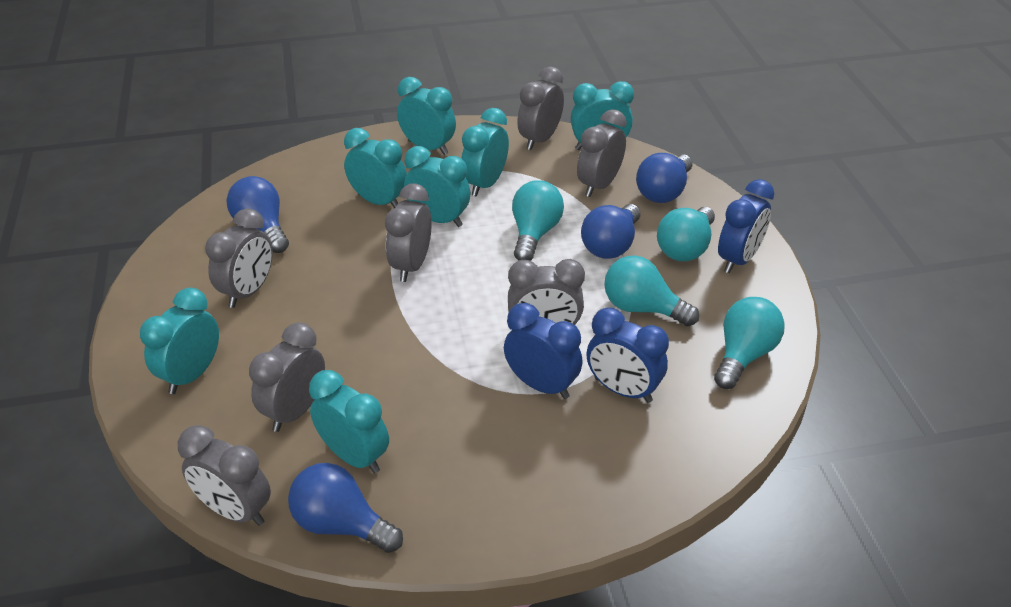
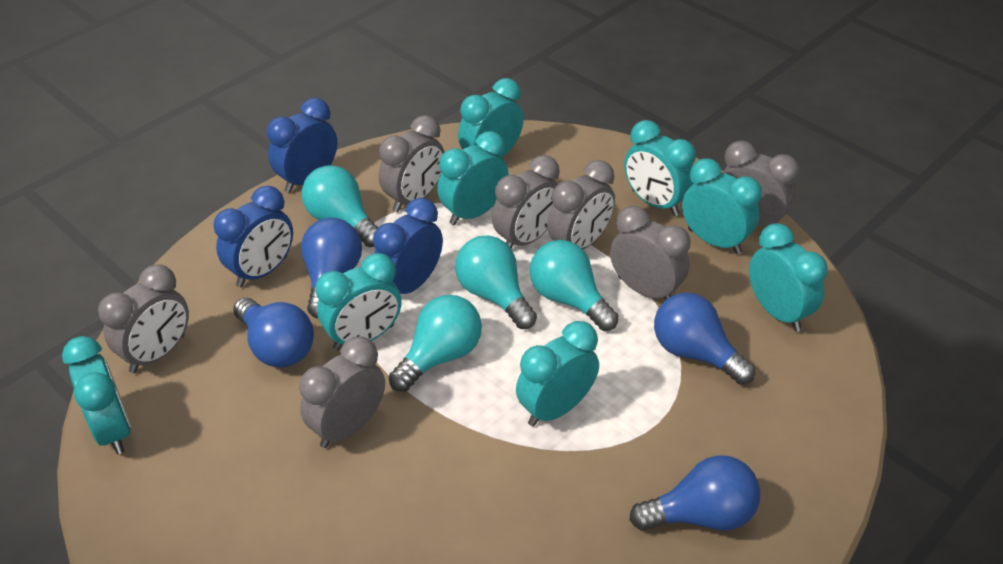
turquoise clock: 7 -> 8

